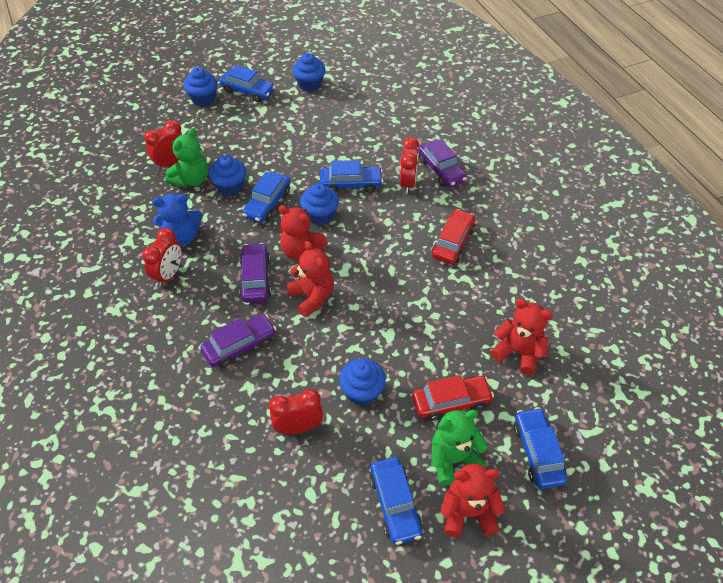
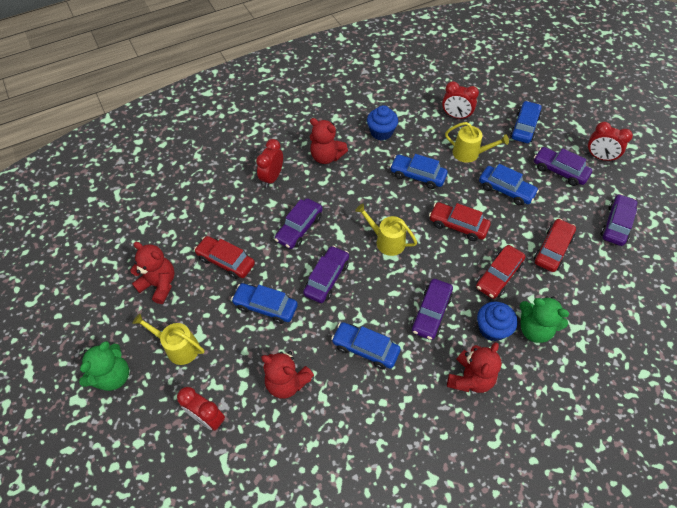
blue cupcake: 5 -> 2
blue teddy bear: 1 -> 0
purple car: 3 -> 5
red car: 2 -> 4
yellow watering can: 0 -> 3

